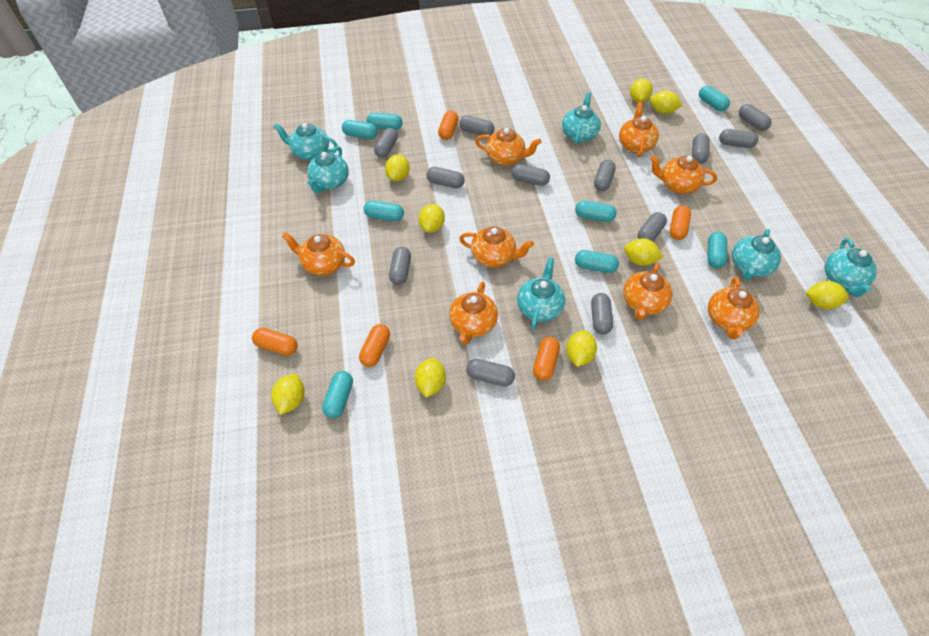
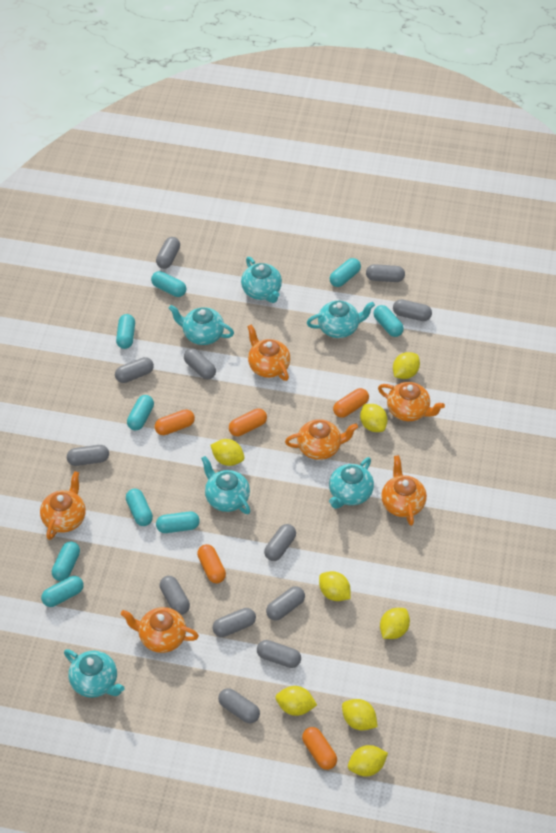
orange teapot: 8 -> 6
turquoise capsule: 8 -> 9
yellow lemon: 9 -> 8

